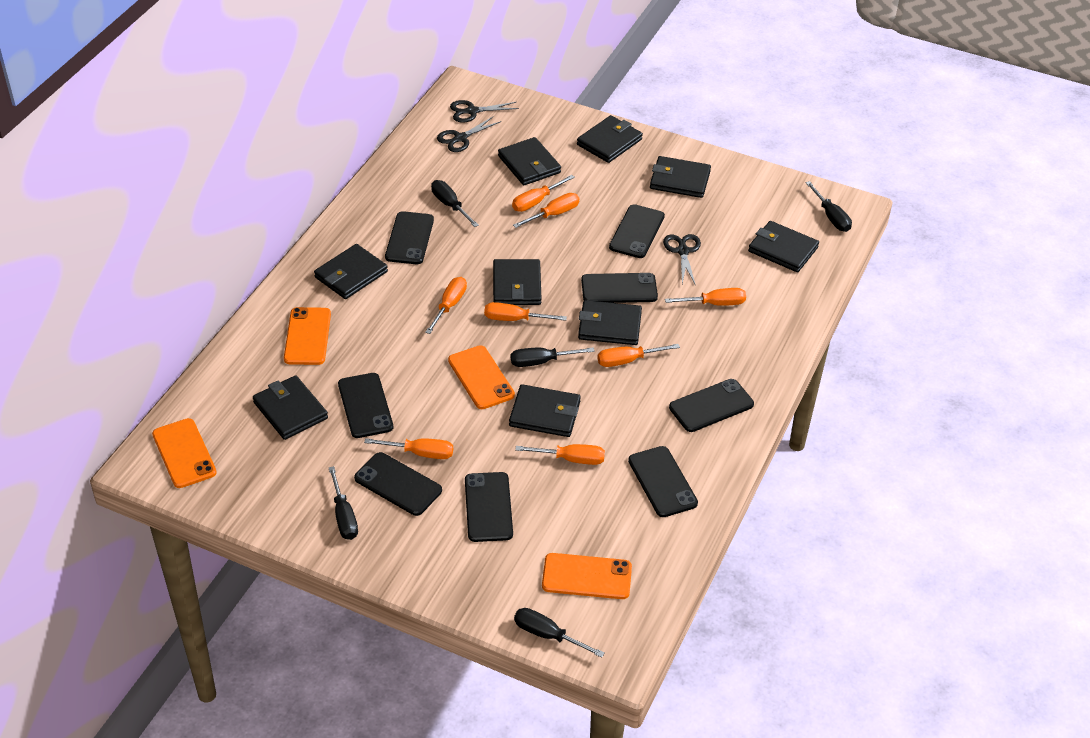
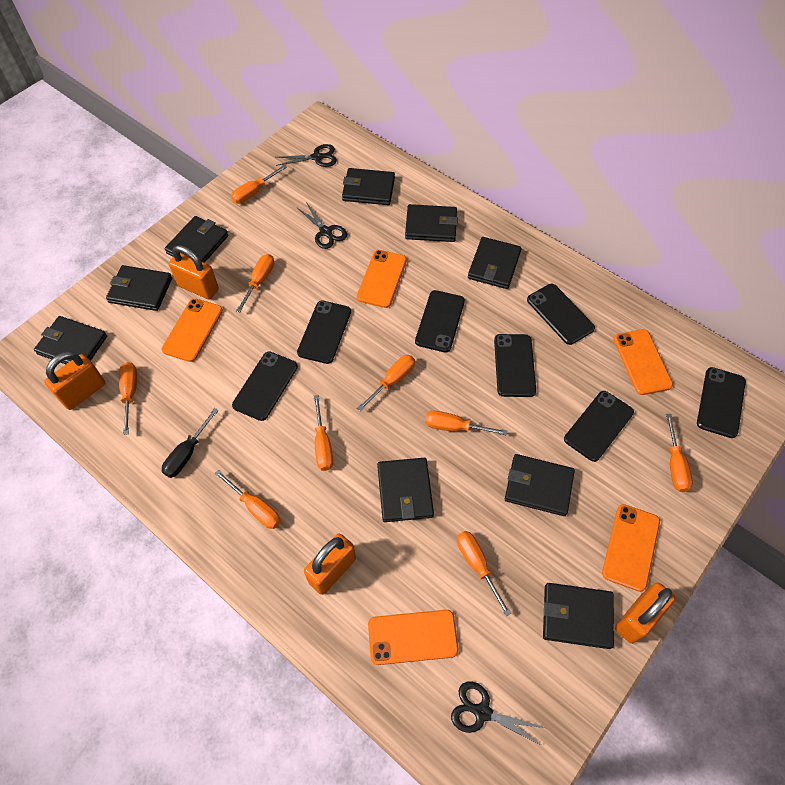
black phone: 8 -> 7
black screwdriver: 5 -> 1
orange padlock: 0 -> 4
orange phone: 4 -> 5
orange screwdriver: 8 -> 9

